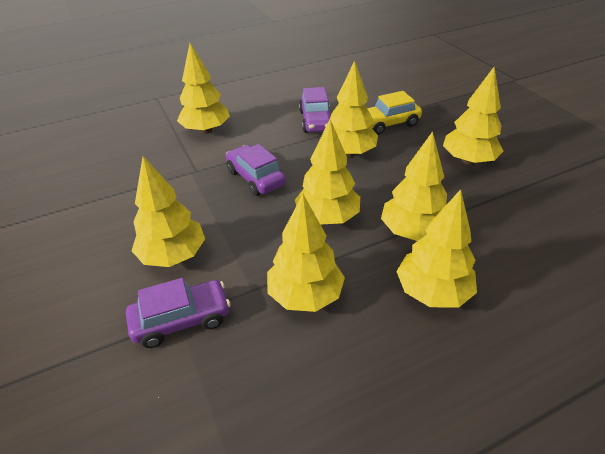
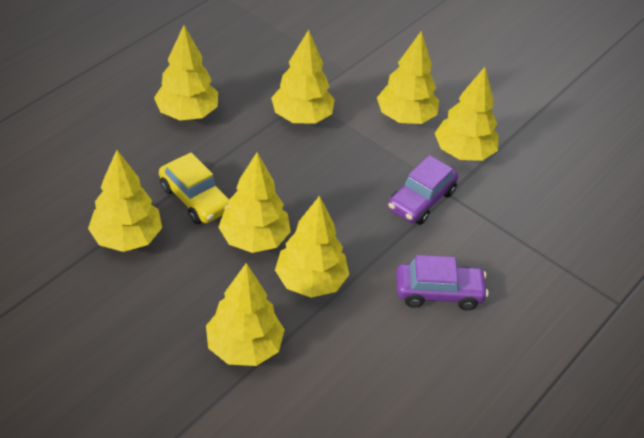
purple car: 3 -> 2

